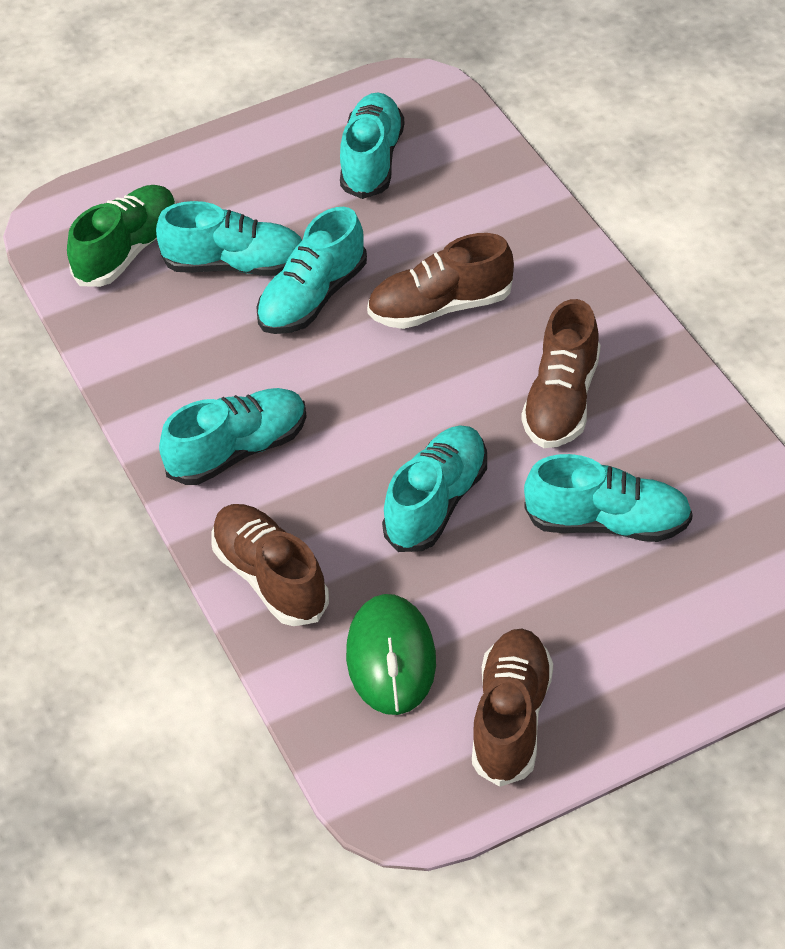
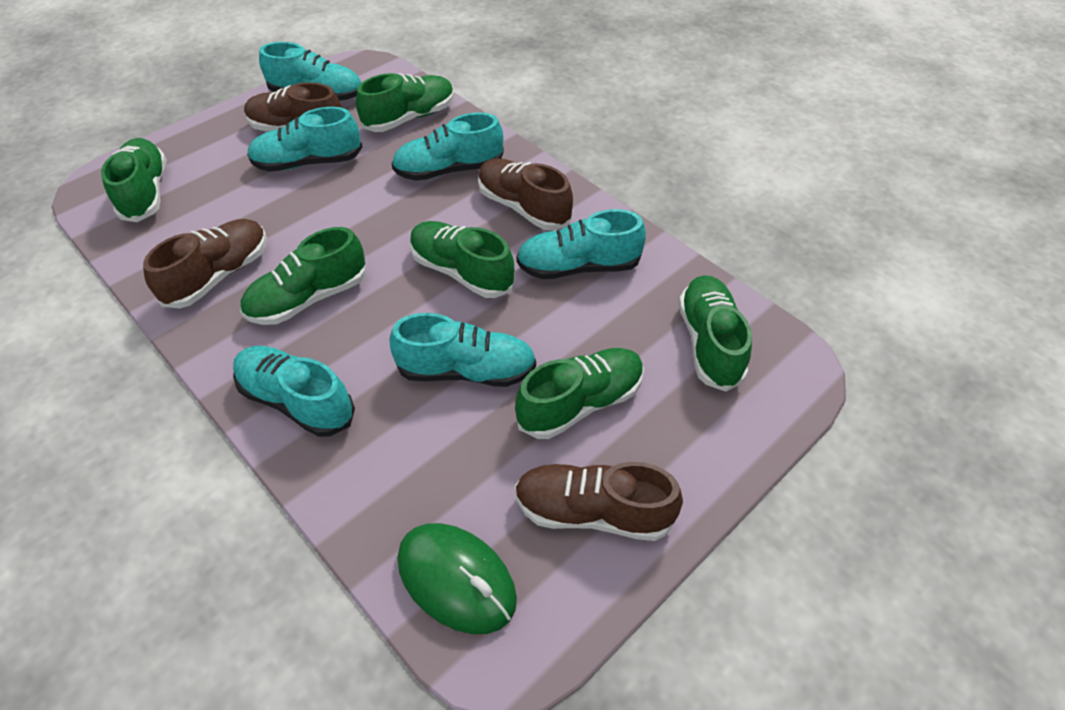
green shoe: 1 -> 6

